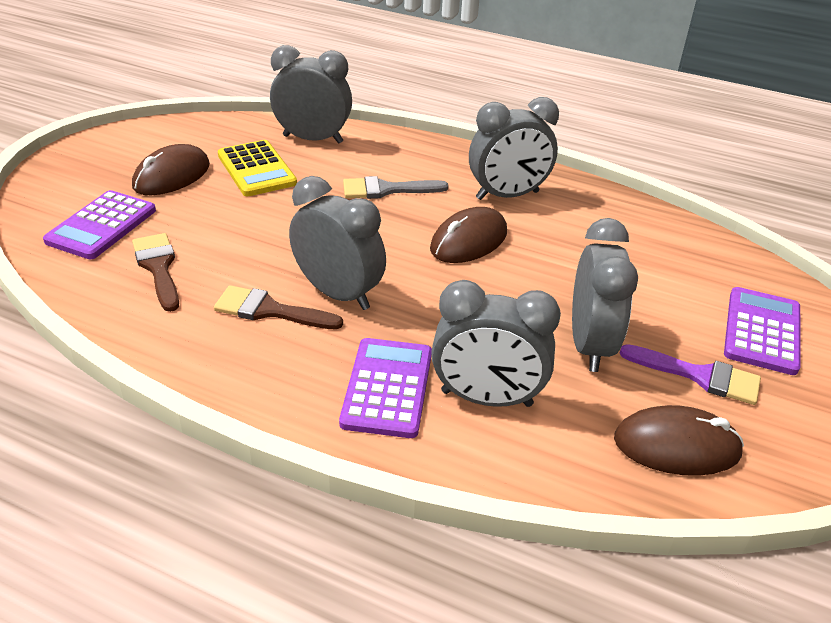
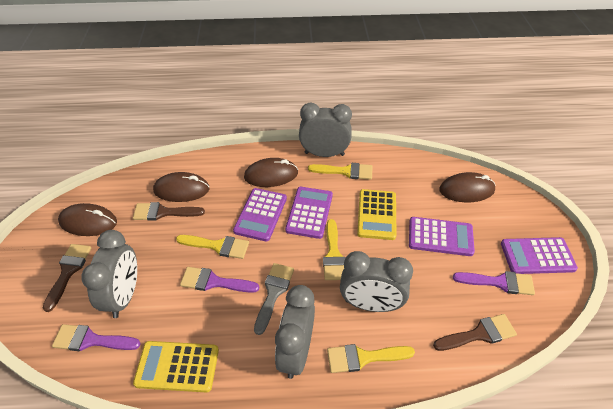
brown brush: 2 -> 3
brown mouse: 3 -> 4
grey clock: 5 -> 4
purple brush: 1 -> 3
purple calculator: 3 -> 4
yellow brush: 0 -> 4
yellow calculator: 1 -> 2

